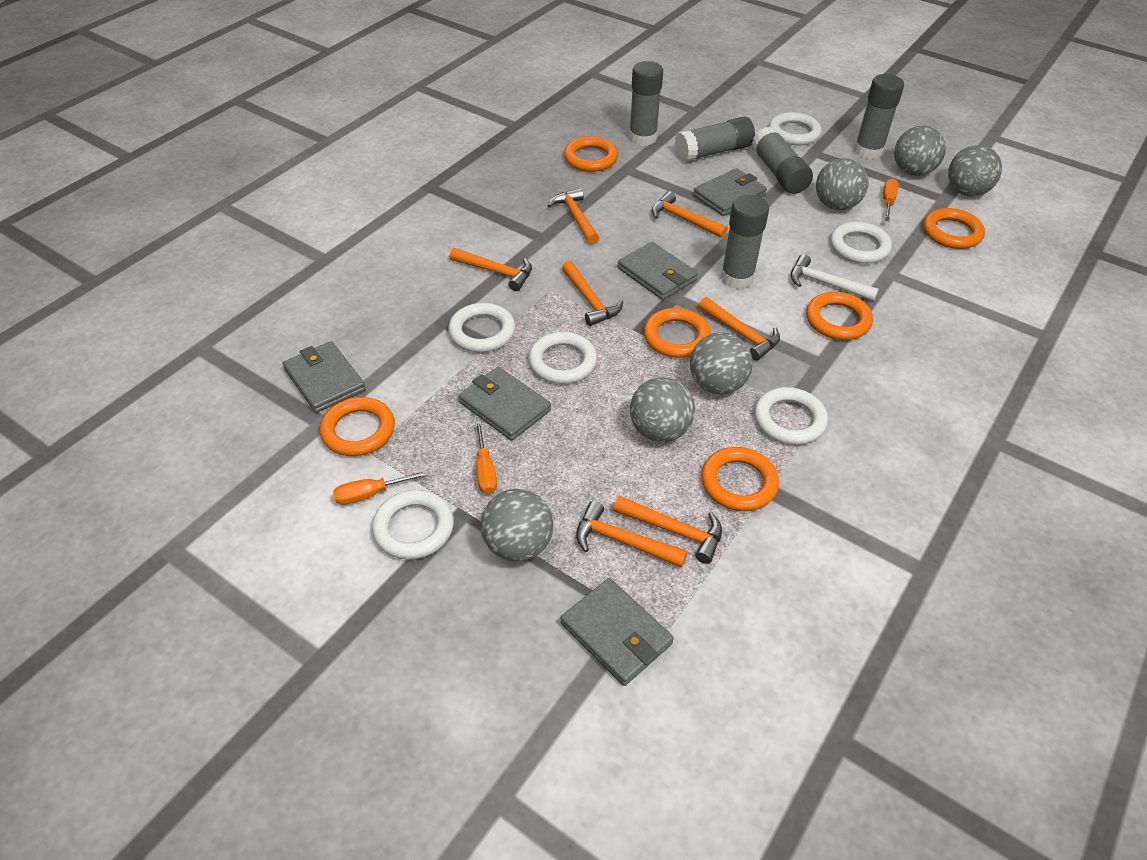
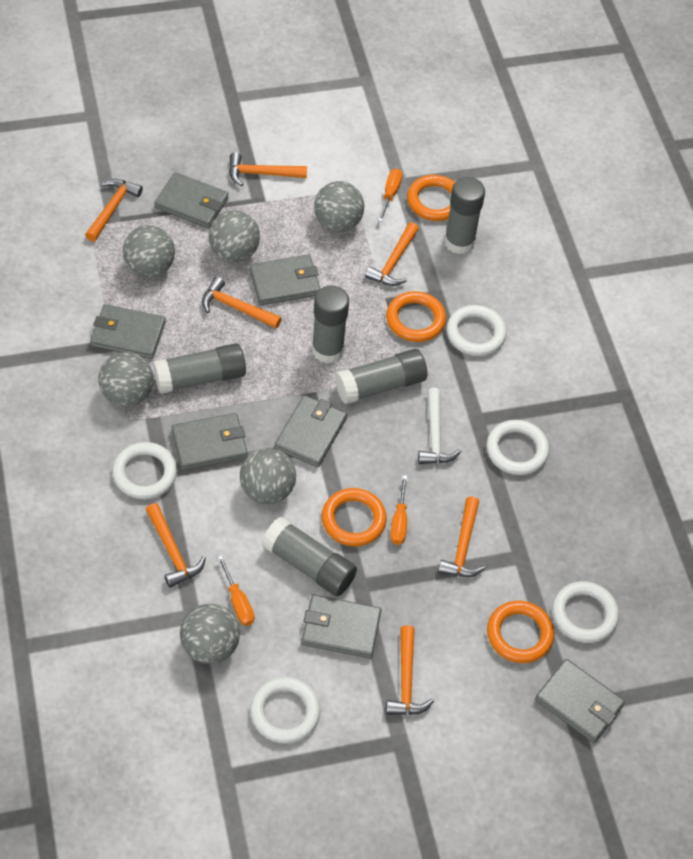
grey wallet: 5 -> 7
orange ring: 6 -> 4
white ring: 6 -> 5

